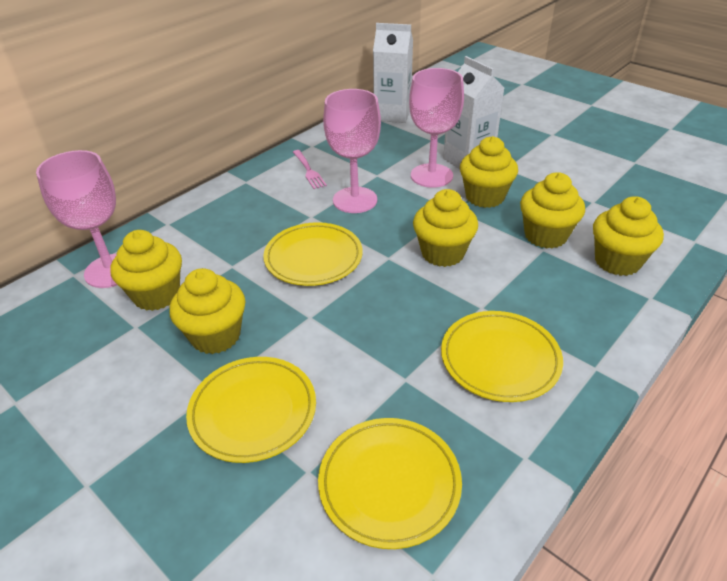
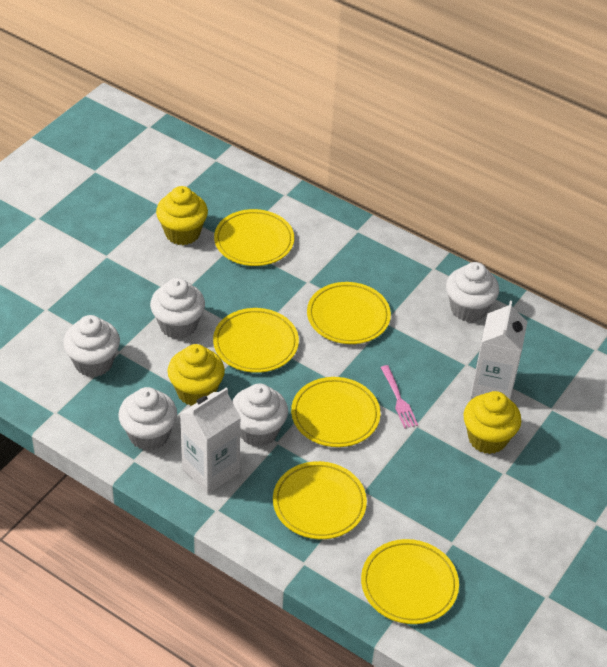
pink goblet: 3 -> 0
white cupcake: 0 -> 5
yellow cupcake: 6 -> 3
yellow plate: 4 -> 6

